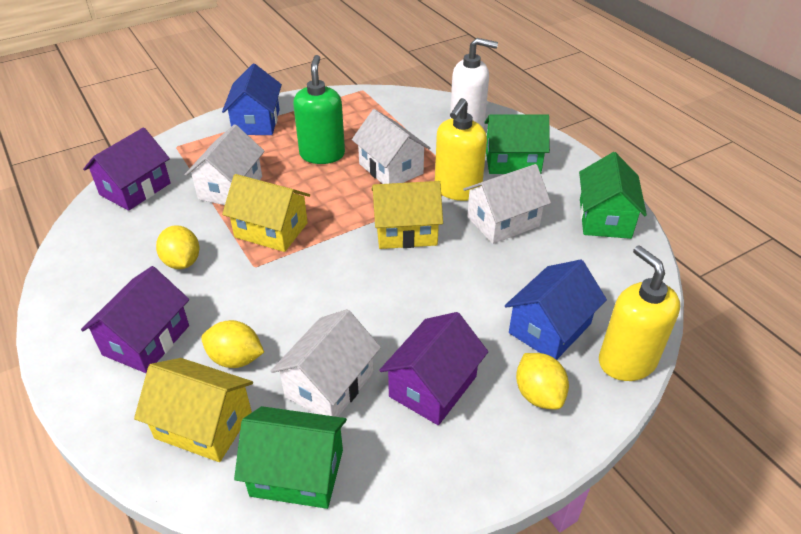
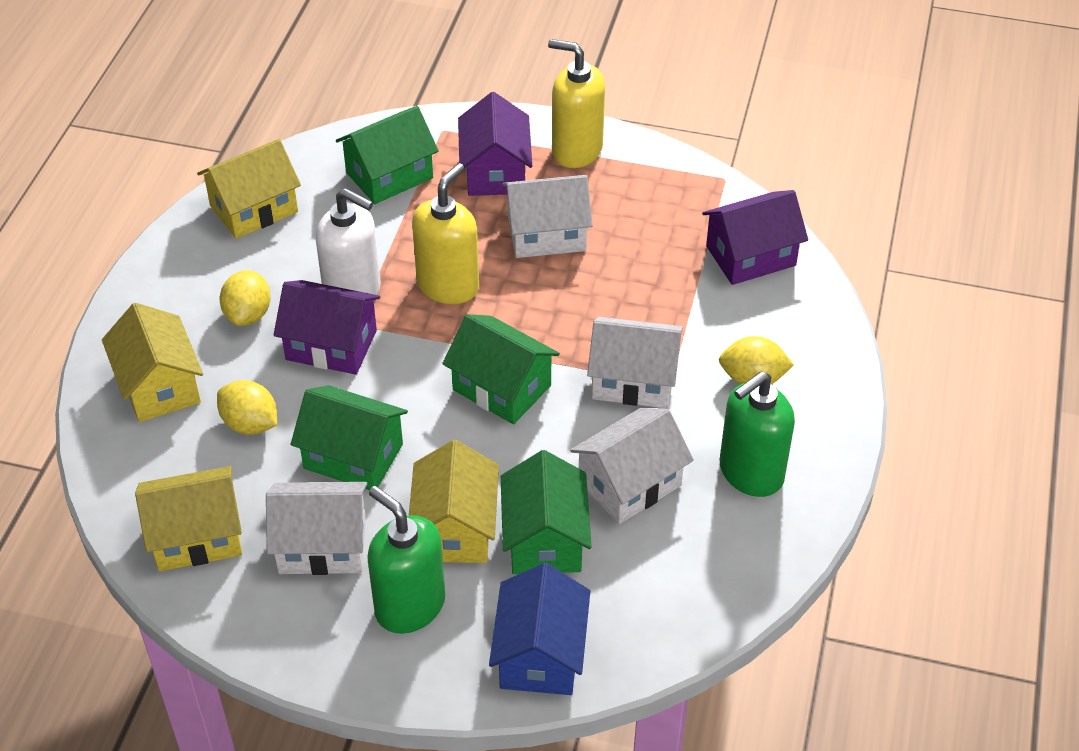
blue house: 2 -> 1
green house: 3 -> 4
green soap dispenser: 1 -> 2
yellow house: 3 -> 4

